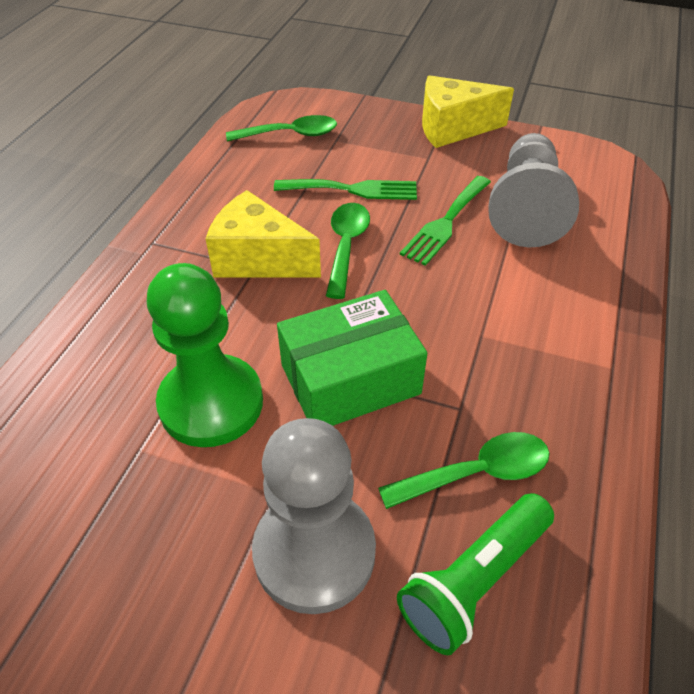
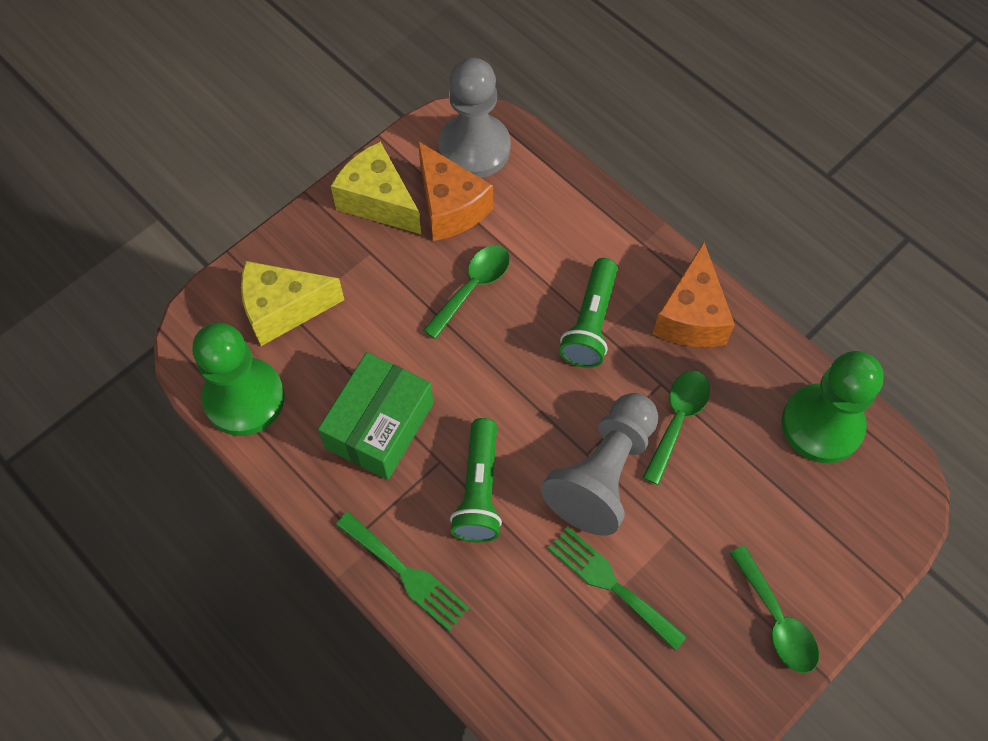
green flashlight: 1 -> 2
green pawn: 1 -> 2
orange cheese: 0 -> 2

